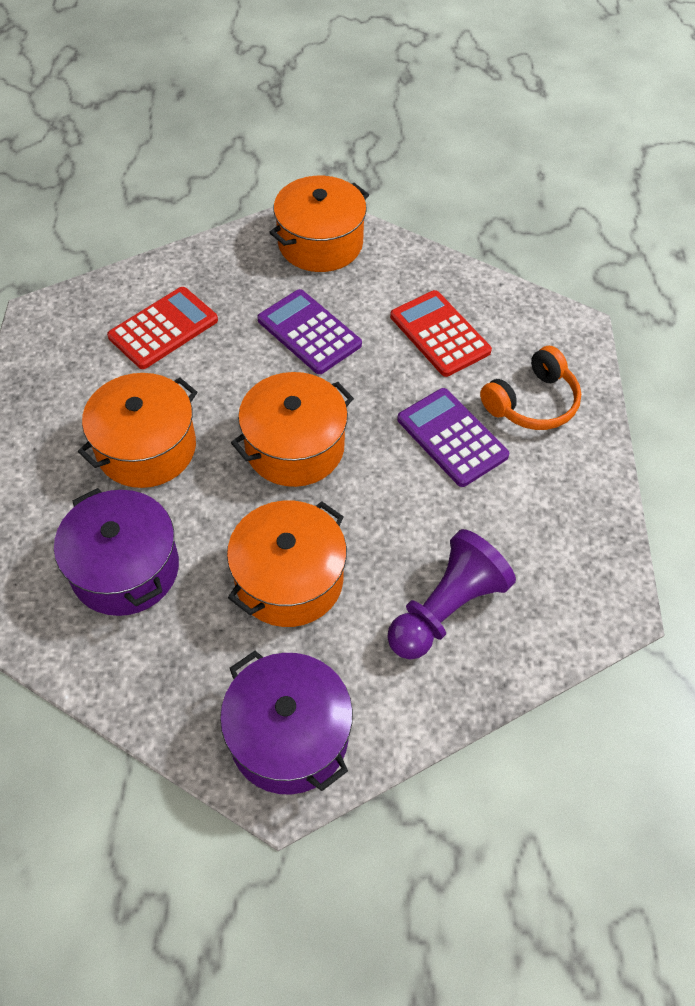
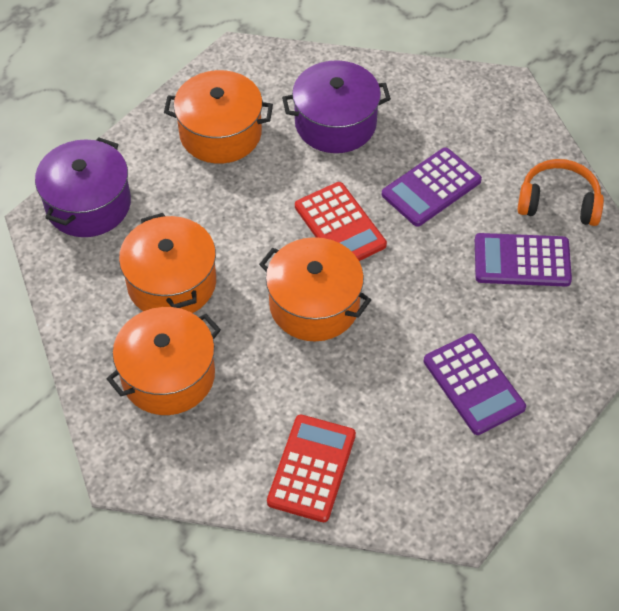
purple calculator: 2 -> 3
purple pawn: 1 -> 0

